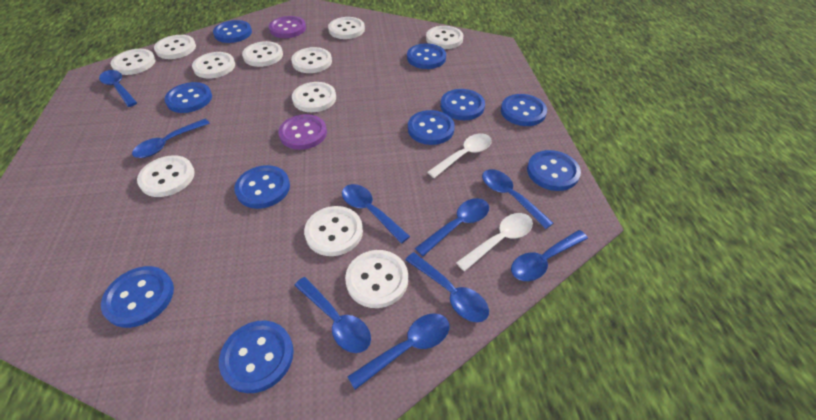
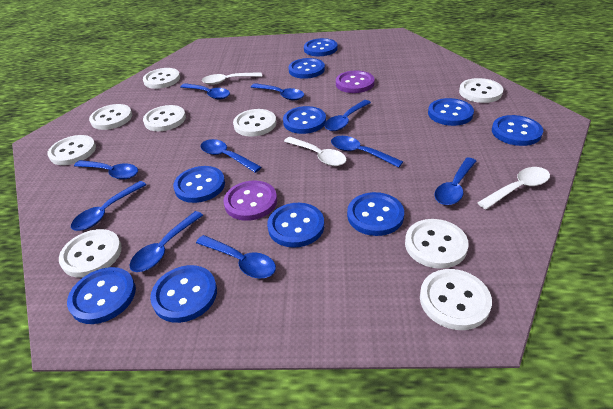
blue spoon: 9 -> 10
white button: 11 -> 9
white spoon: 2 -> 3

